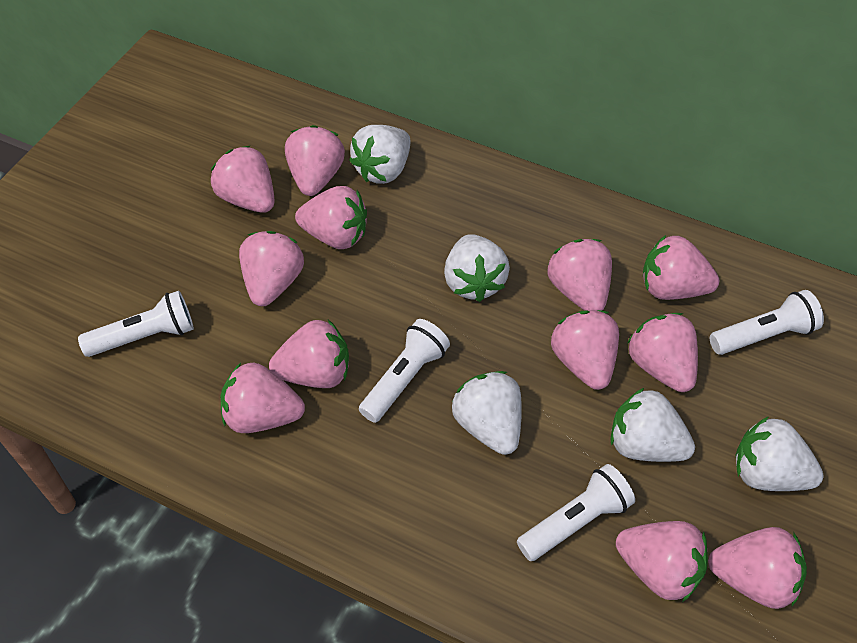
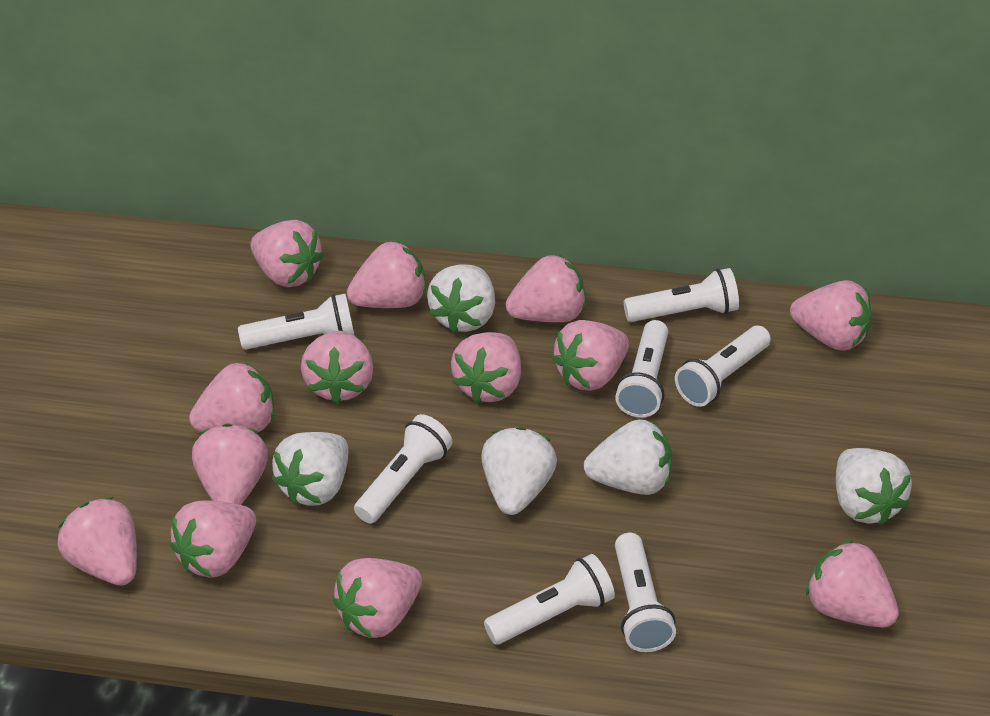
pink strawberry: 12 -> 13
white flashlight: 4 -> 7

